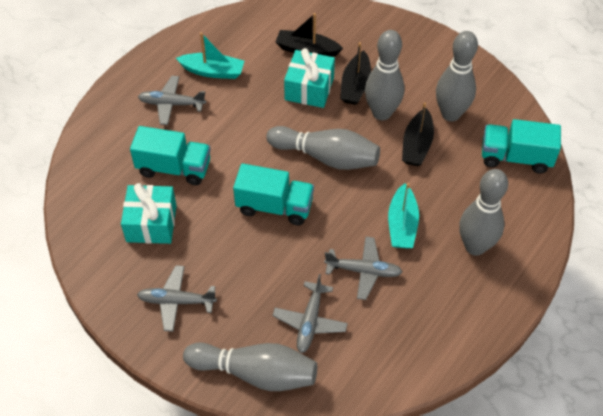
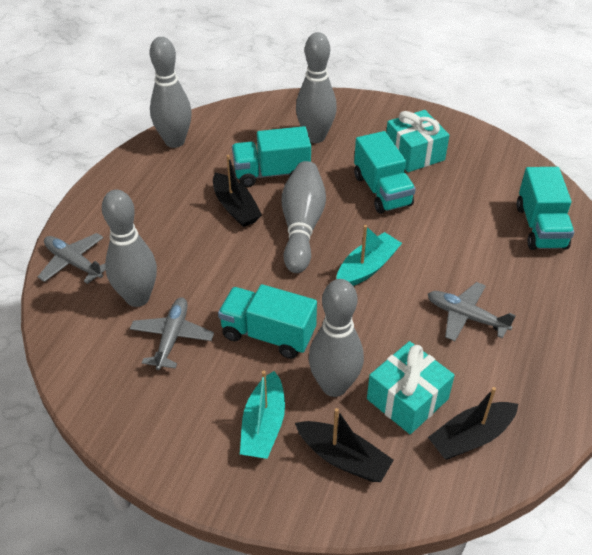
grey plane: 4 -> 3
turquoise truck: 3 -> 4

